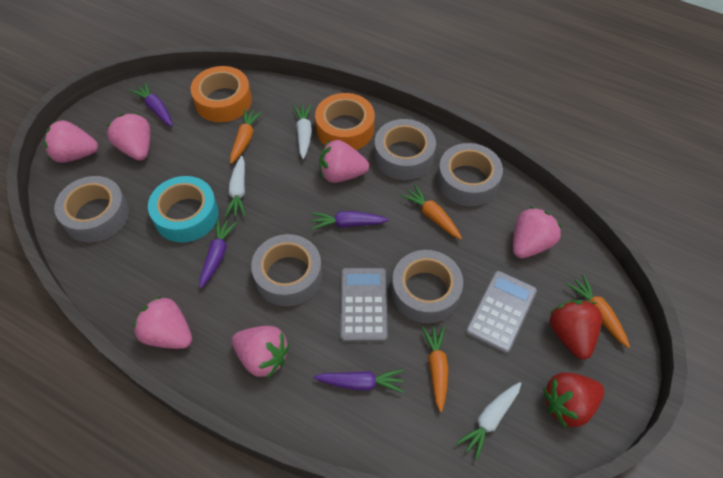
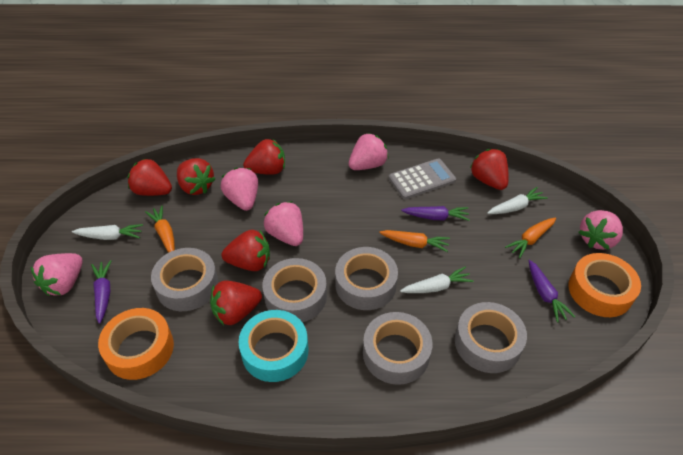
grey calculator: 2 -> 1
orange carrot: 4 -> 3
pink strawberry: 6 -> 5
purple carrot: 4 -> 3
red strawberry: 2 -> 6

